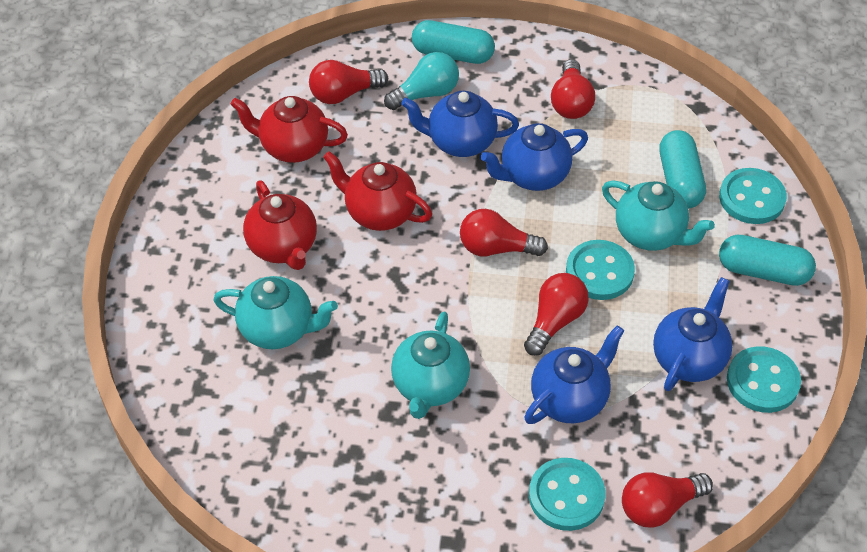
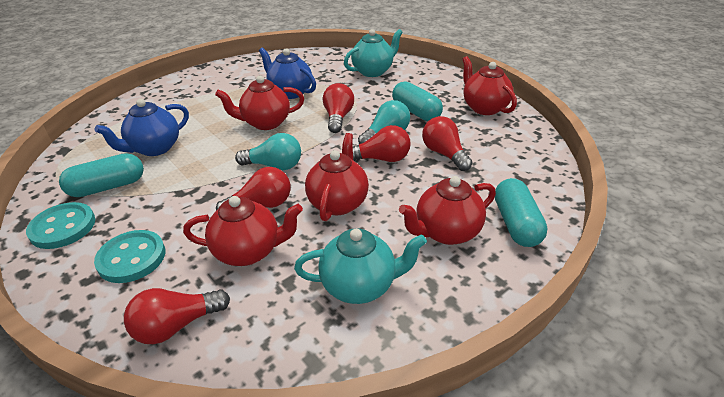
blue teapot: 4 -> 2
red teapot: 3 -> 5
turquoise button: 4 -> 2
turquoise light bulb: 1 -> 2
turquoise teapot: 3 -> 2

